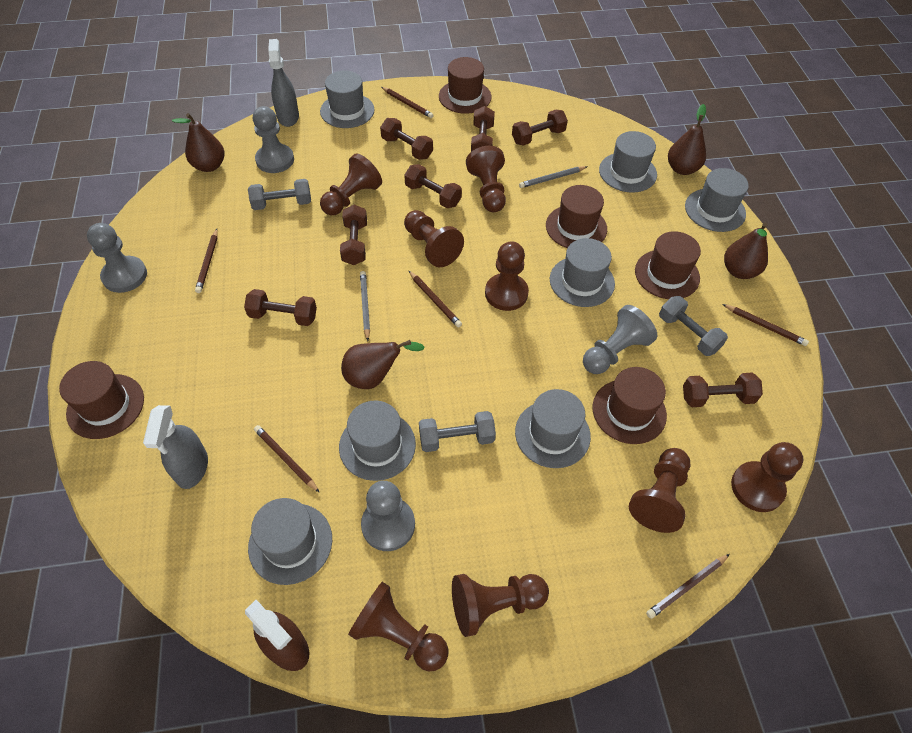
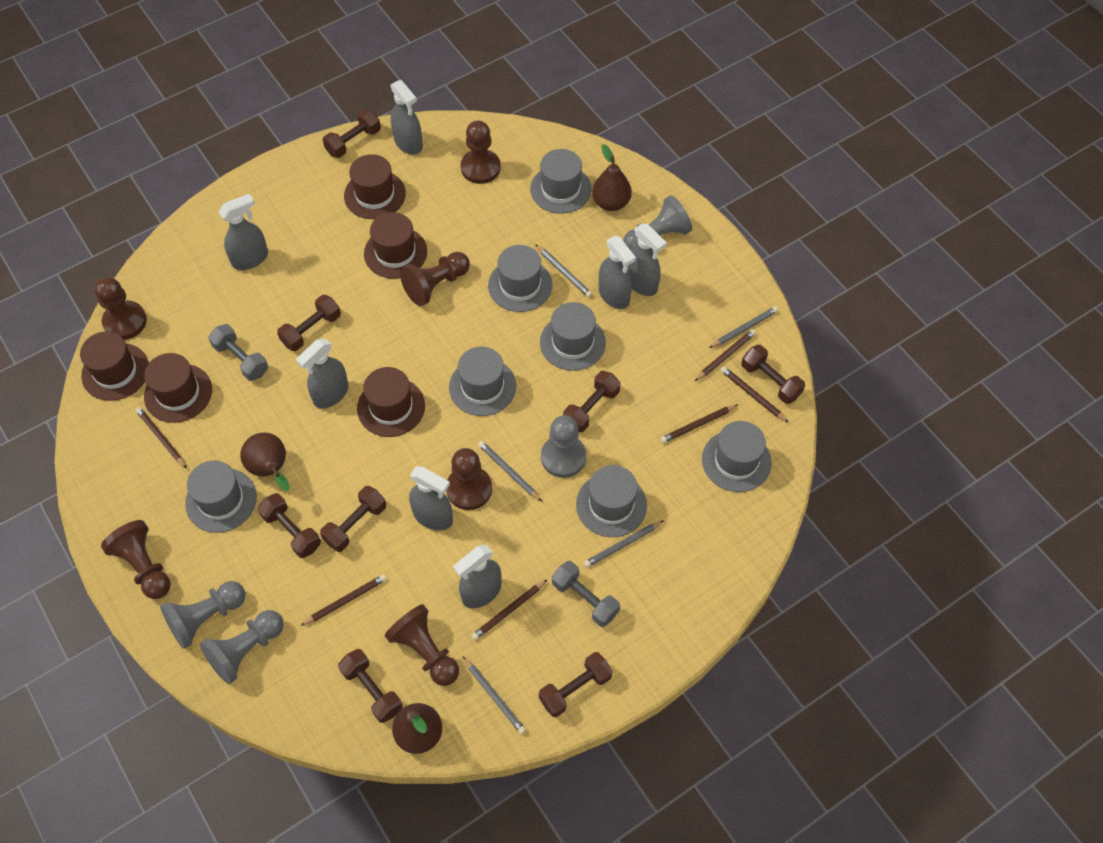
brown dumbbell: 7 -> 8
brown pawn: 8 -> 6
brown pear: 4 -> 3
brown spray bottle: 1 -> 0
grey dumbbell: 3 -> 2
grey pencil: 2 -> 5
grey spray bottle: 2 -> 7

